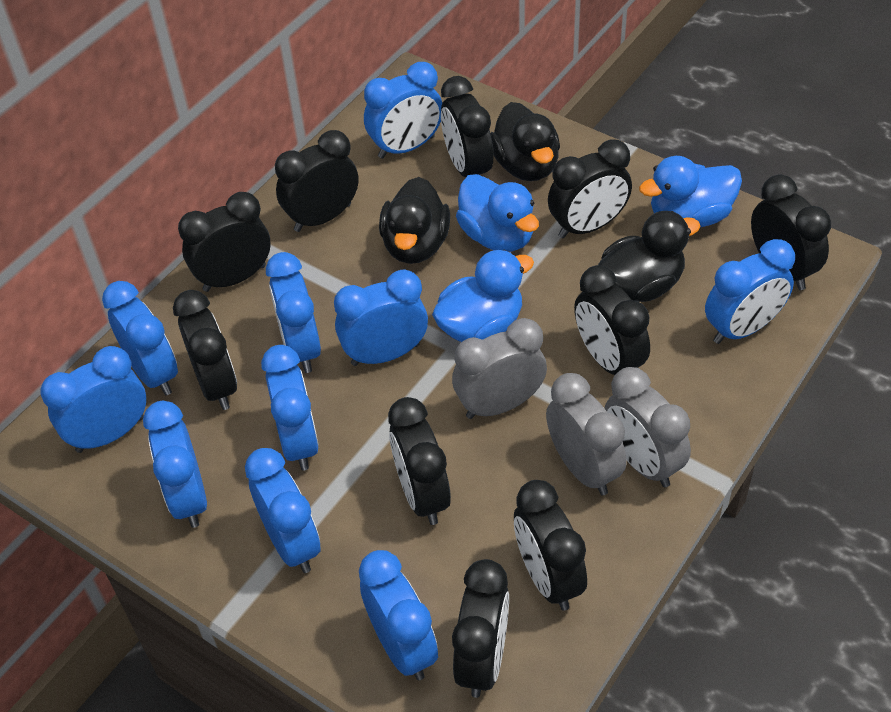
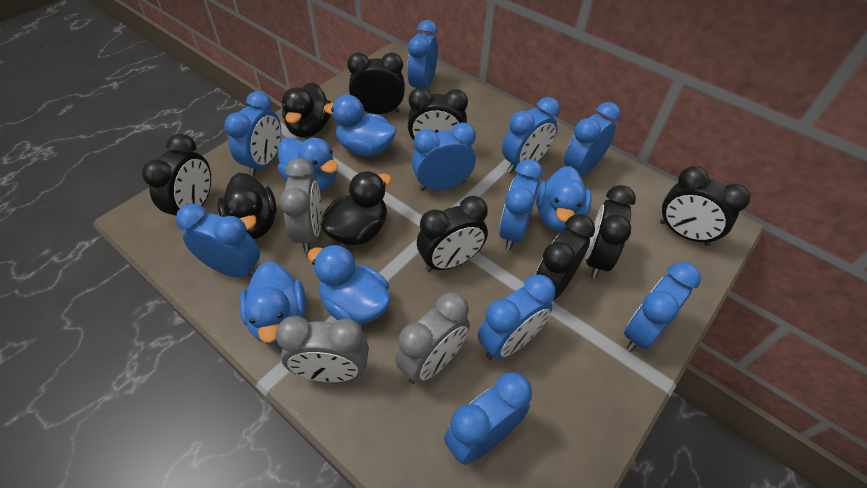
black clock: 10 -> 7
blue duck: 3 -> 5

